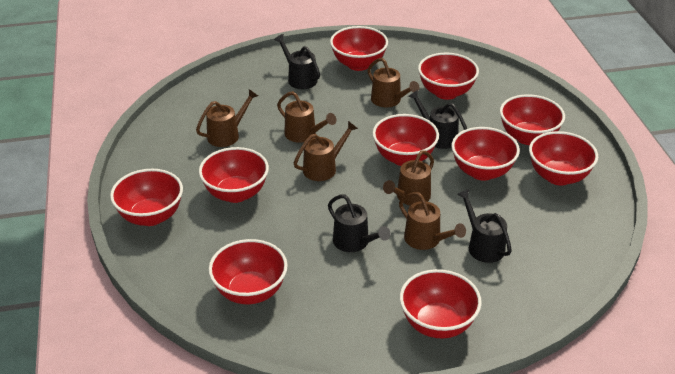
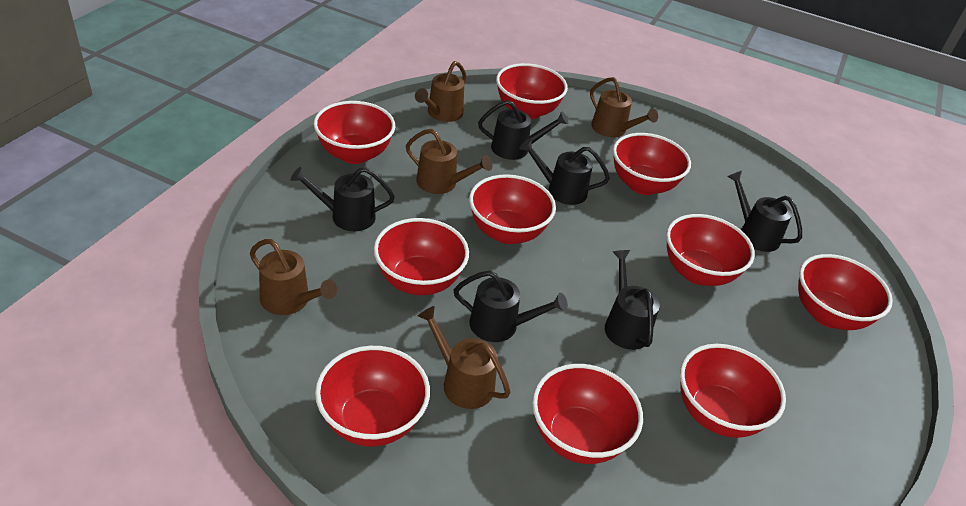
black watering can: 4 -> 6
brown watering can: 6 -> 5

